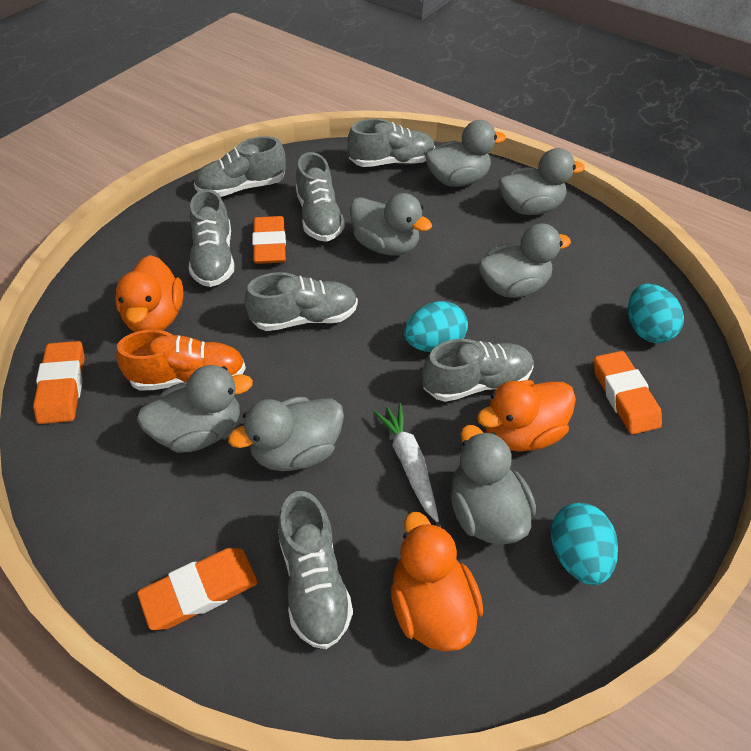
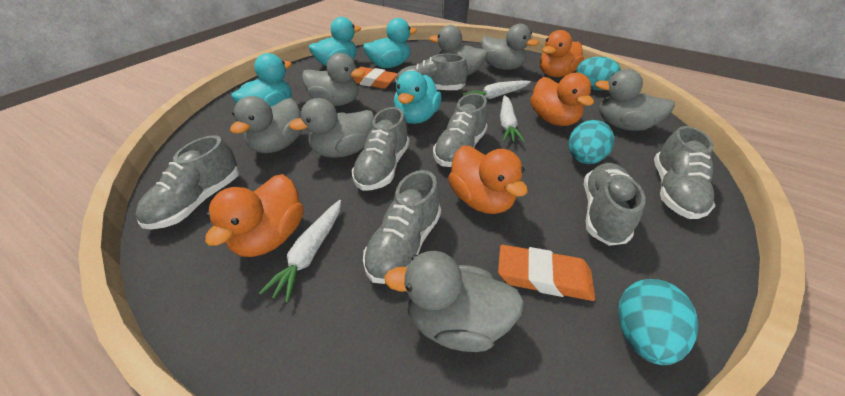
orange duck: 3 -> 4
orange eraser: 4 -> 2
orange shoe: 1 -> 0
turquoise duck: 0 -> 4
white carrot: 1 -> 3

